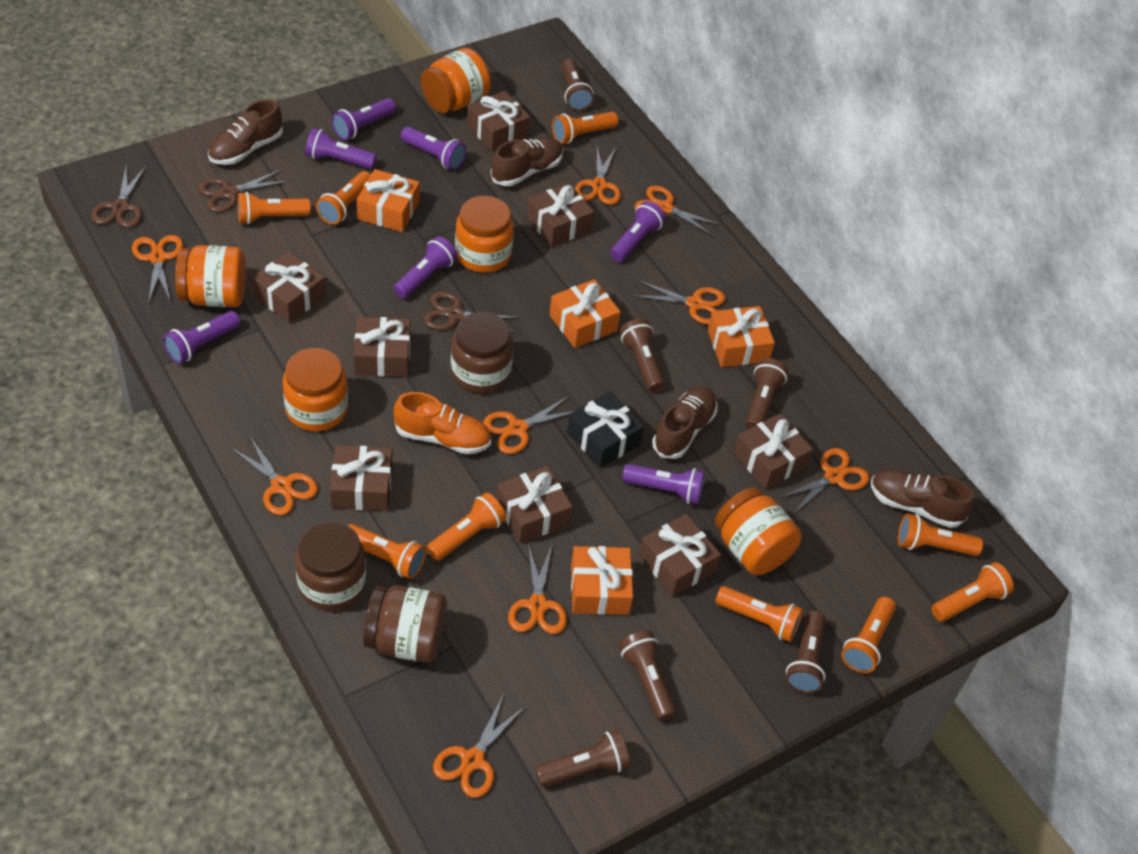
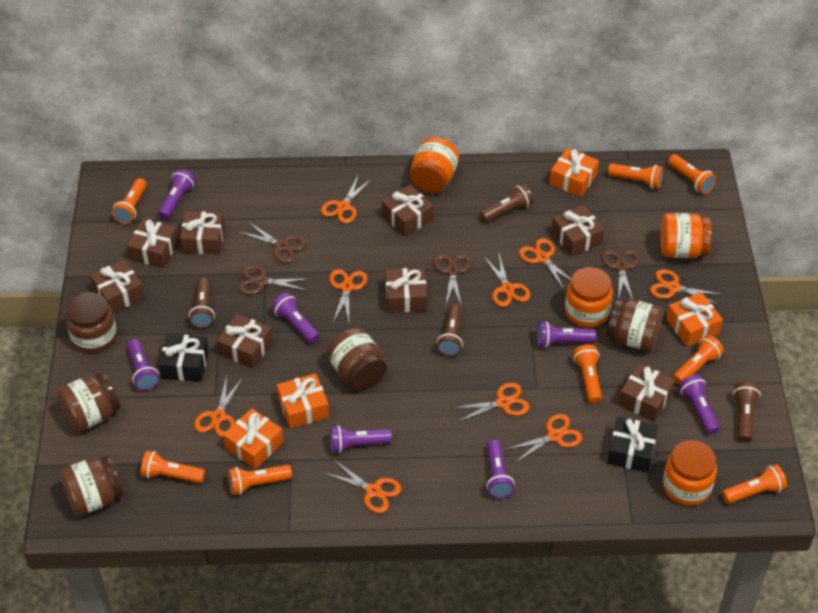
black gift: 1 -> 2
brown flashlight: 6 -> 4
brown jar: 3 -> 5
brown scissors: 3 -> 4
brown shoe: 4 -> 0
orange flashlight: 9 -> 8
orange jar: 5 -> 4
orange shoe: 1 -> 0

